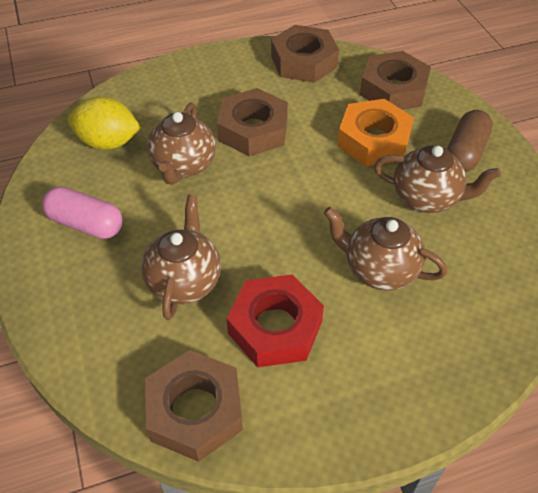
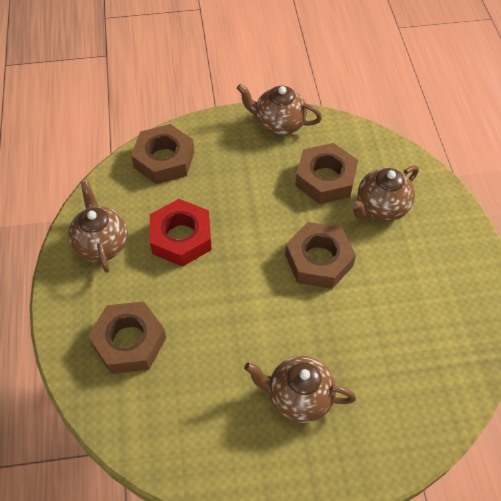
brown capsule: 1 -> 0
orange nut: 1 -> 0
pink capsule: 1 -> 0
yellow lemon: 1 -> 0

